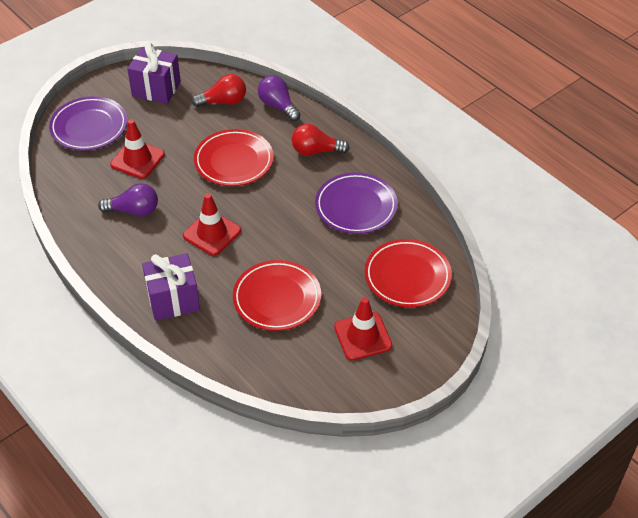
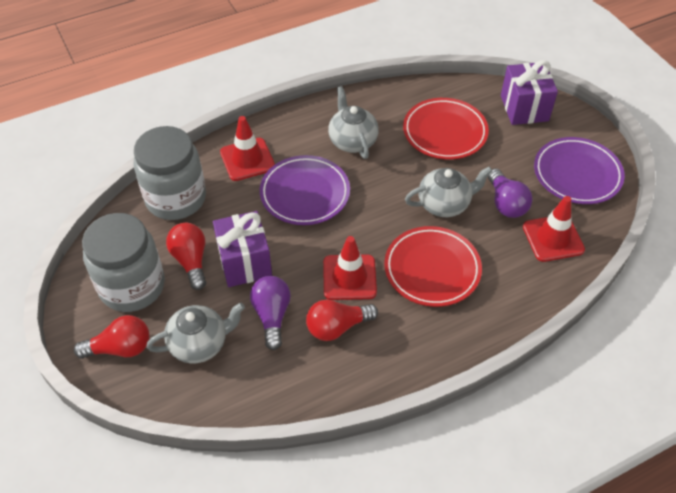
grey jar: 0 -> 2
grey teapot: 0 -> 3
red light bulb: 2 -> 3
red plate: 3 -> 2

